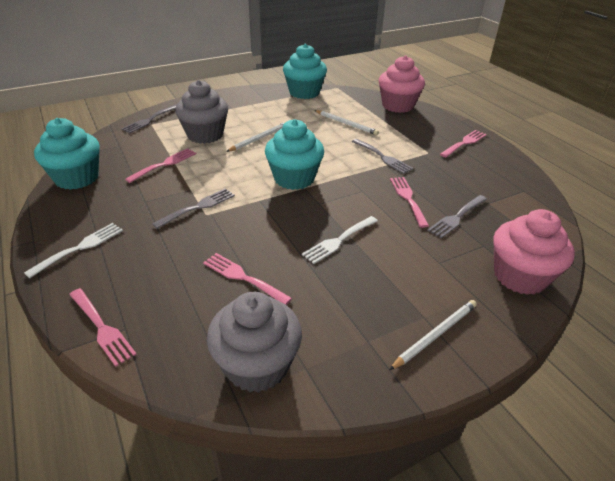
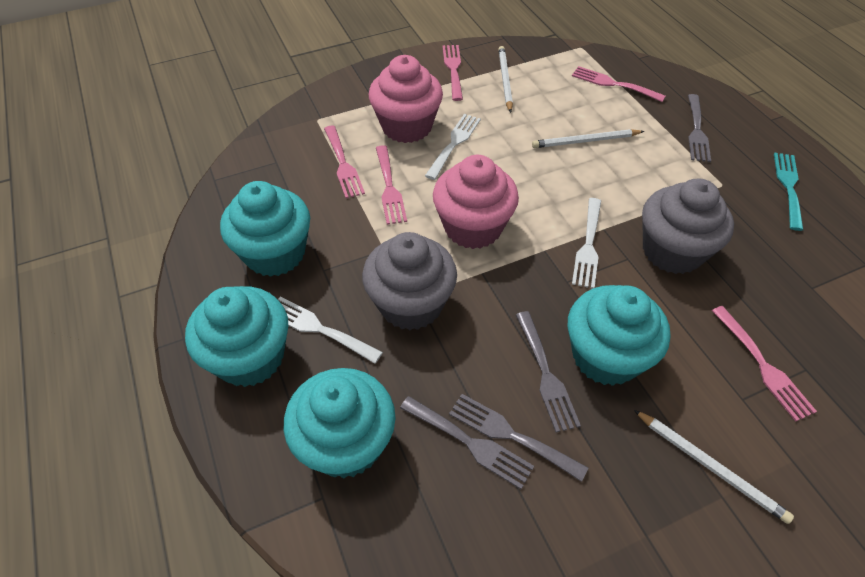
turquoise cupcake: 3 -> 4
turquoise fork: 0 -> 1
white fork: 2 -> 3

